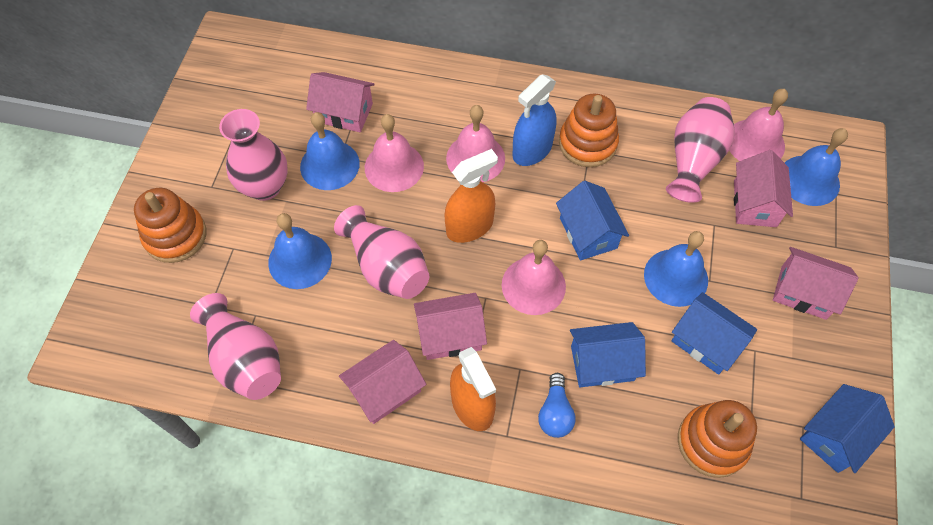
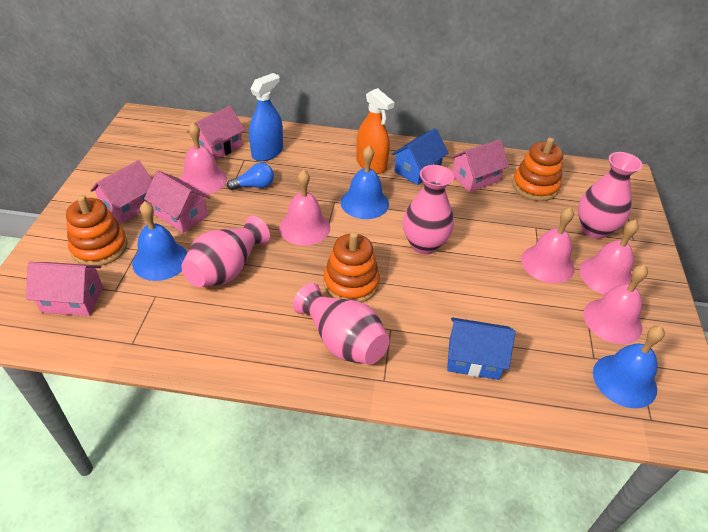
blue bell: 4 -> 3
blue house: 4 -> 2
orange spray bottle: 2 -> 1
pink bell: 4 -> 5

